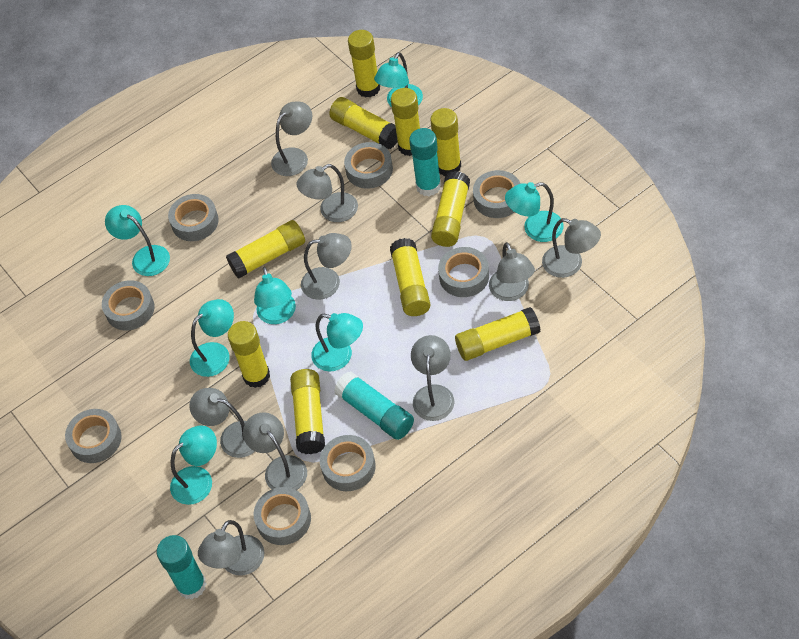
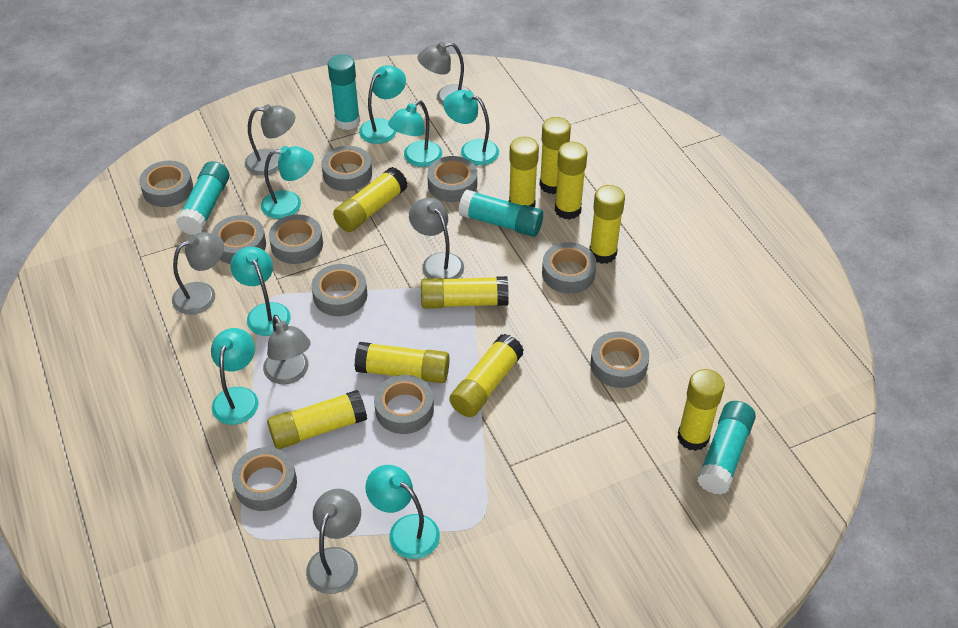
grey lamp: 9 -> 6
grey tape: 8 -> 10
turquoise glue stick: 3 -> 4

